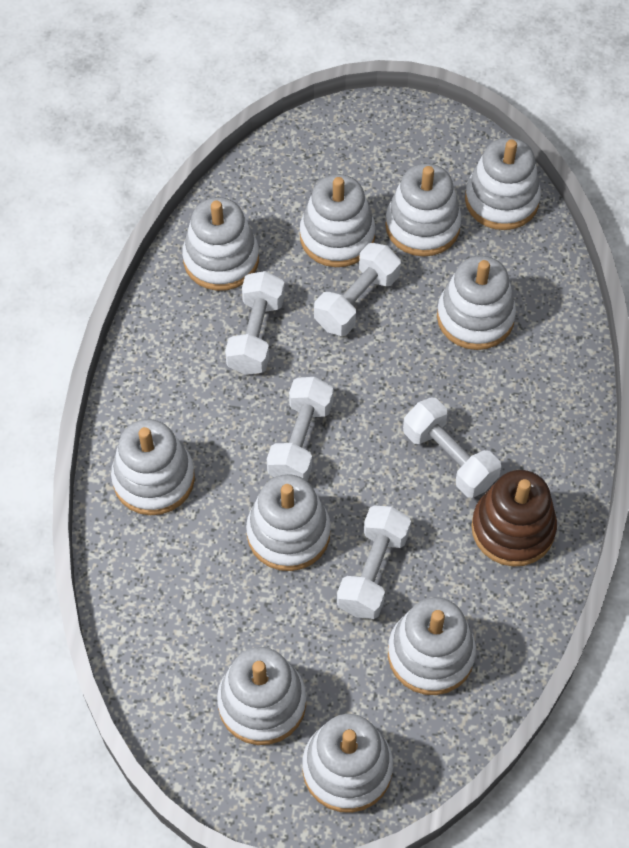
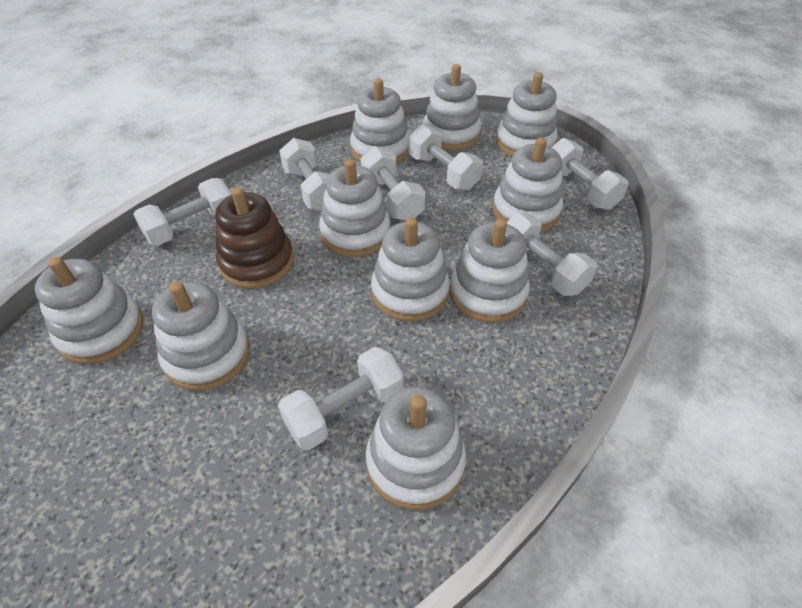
white dumbbell: 5 -> 7

